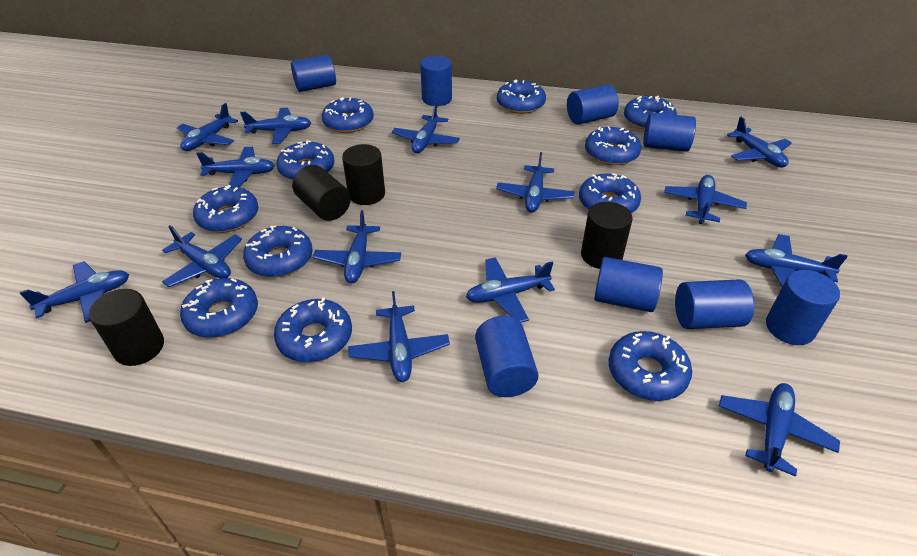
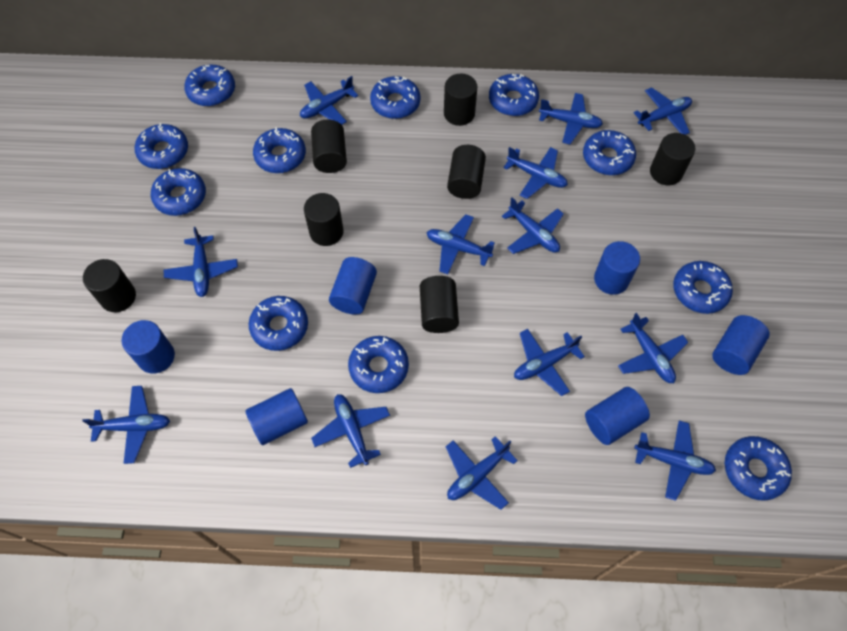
black cylinder: 4 -> 7
blue cylinder: 8 -> 6
blue plane: 14 -> 13

